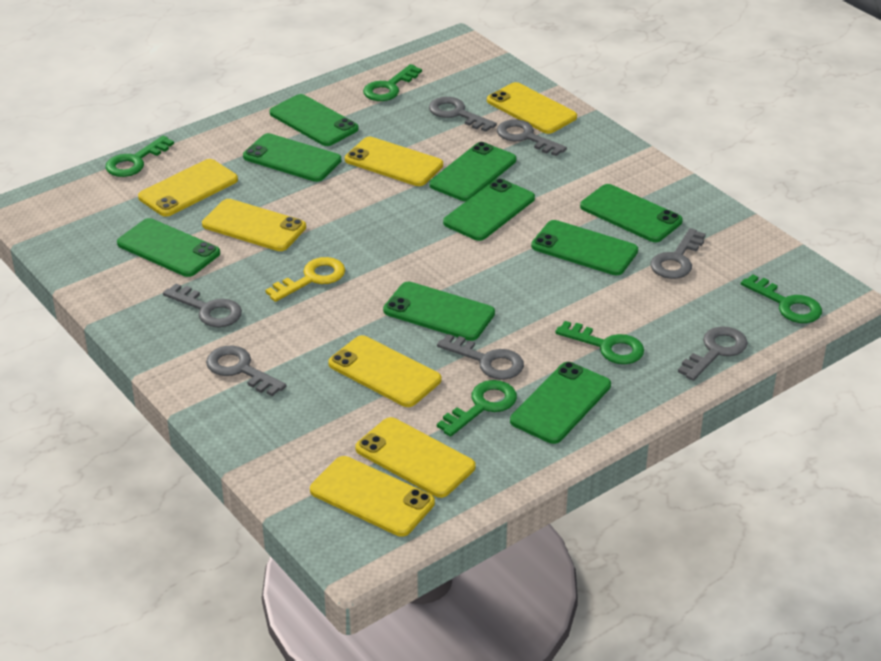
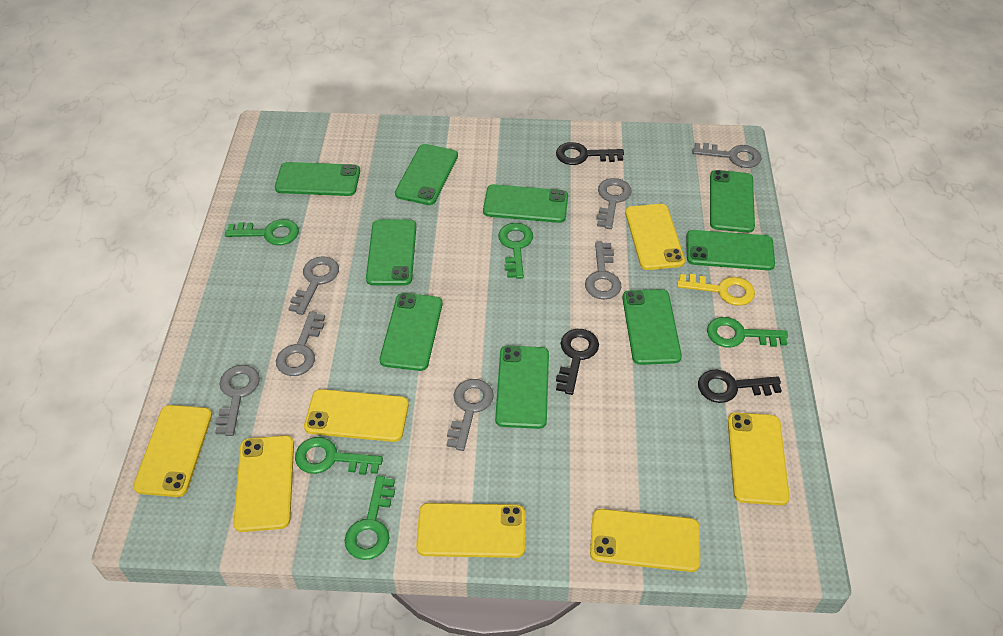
black key: 0 -> 3

